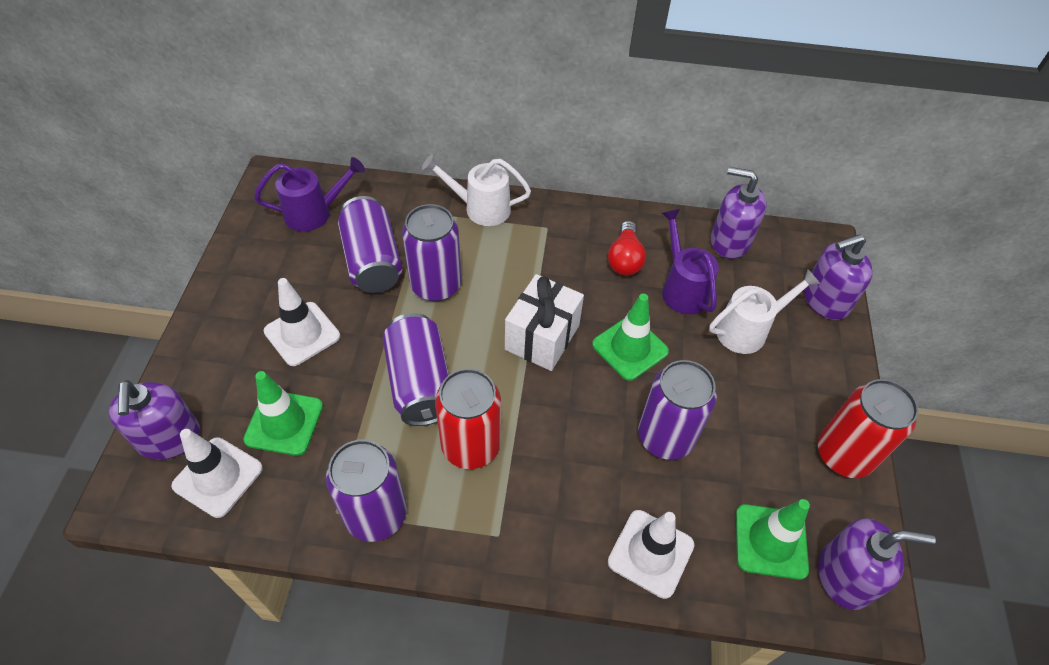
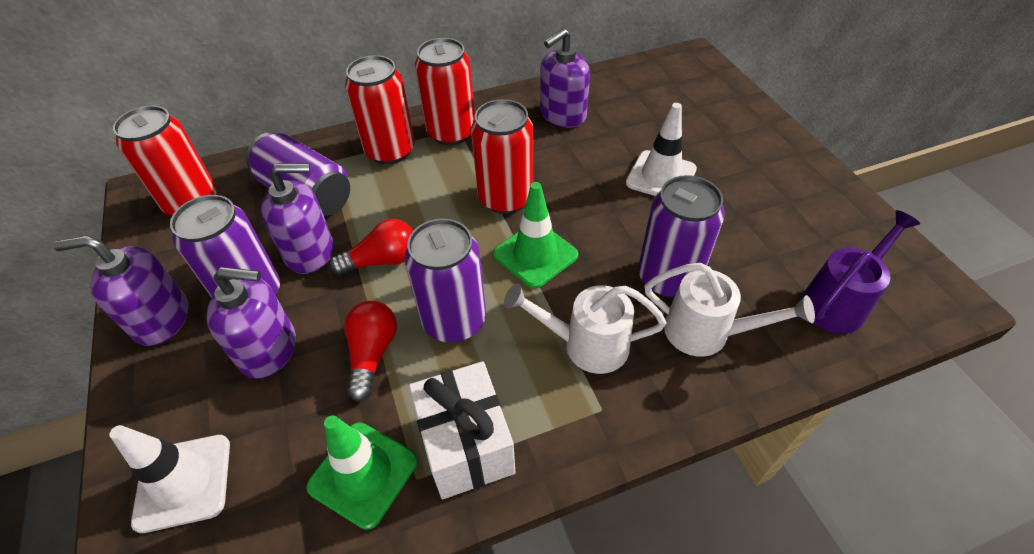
green traffic cone: 3 -> 2
purple can: 5 -> 4
purple watering can: 2 -> 1
red can: 2 -> 4
red light bulb: 1 -> 2
white traffic cone: 3 -> 2

